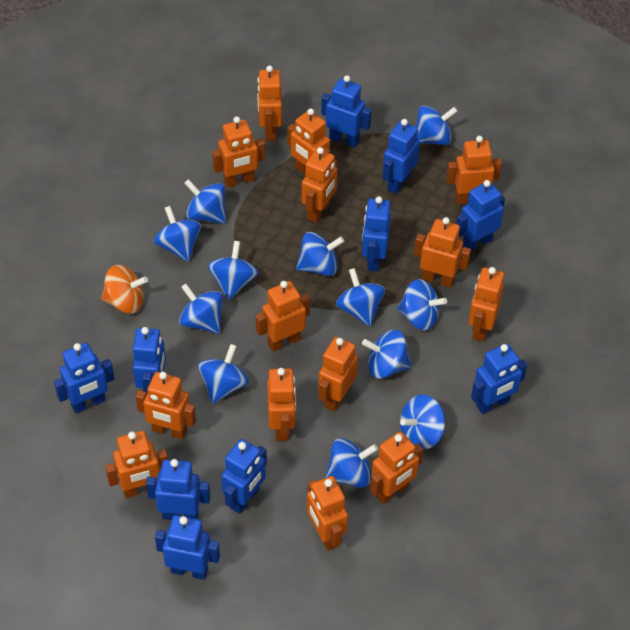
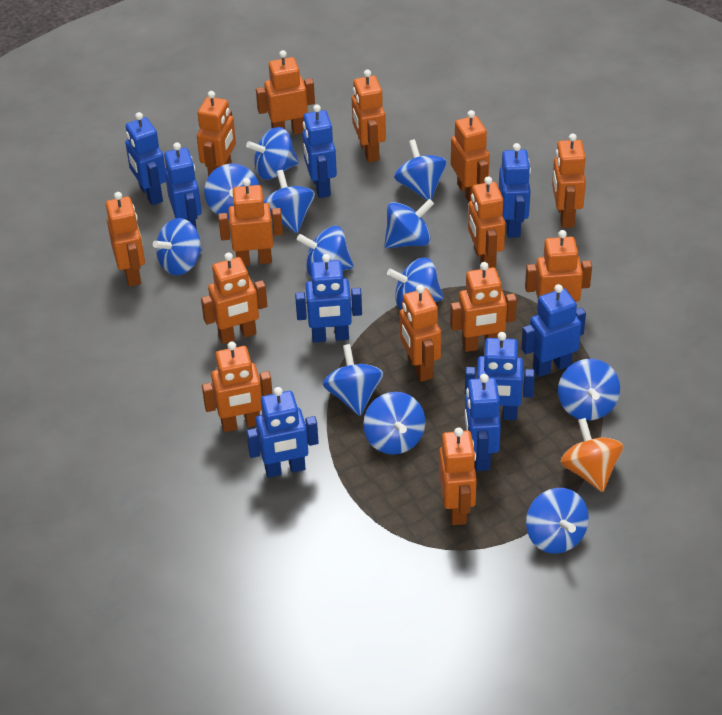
blue robot: 10 -> 9

